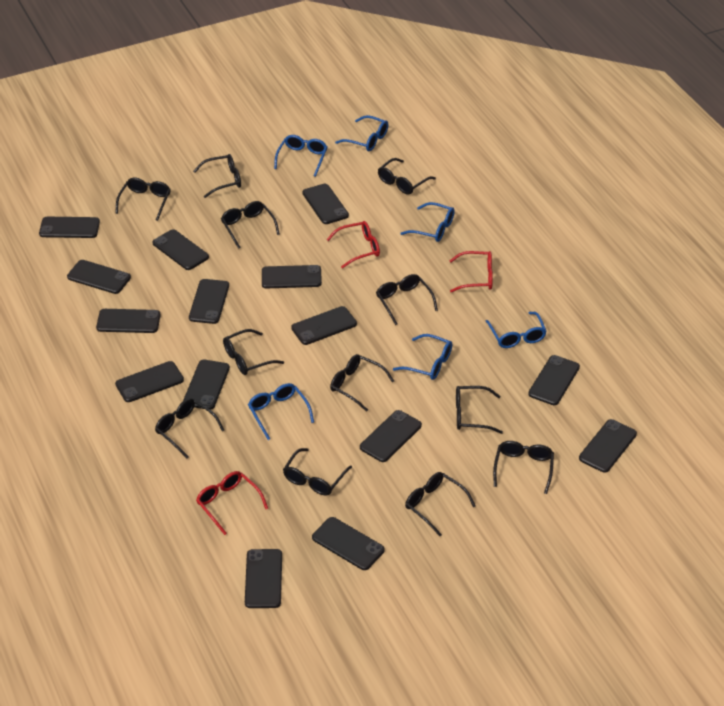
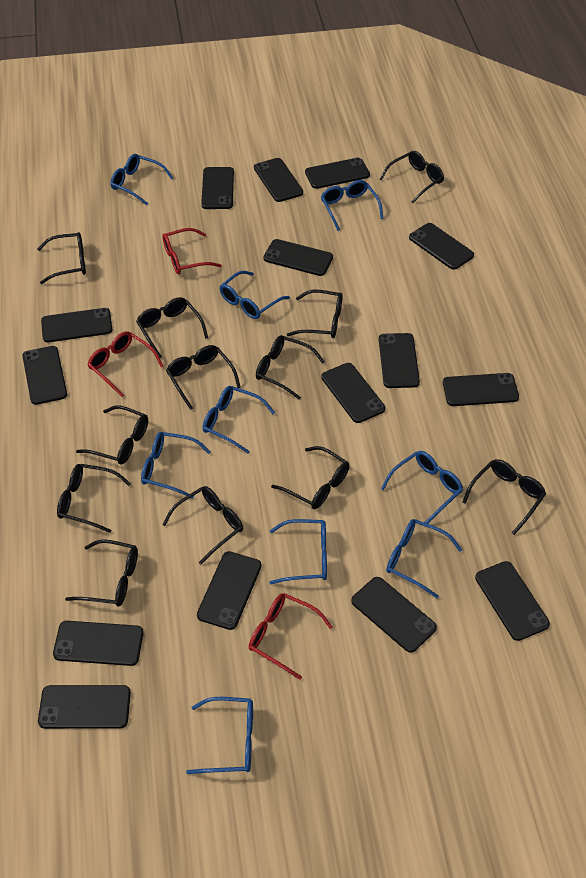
blue glasses: 6 -> 9

